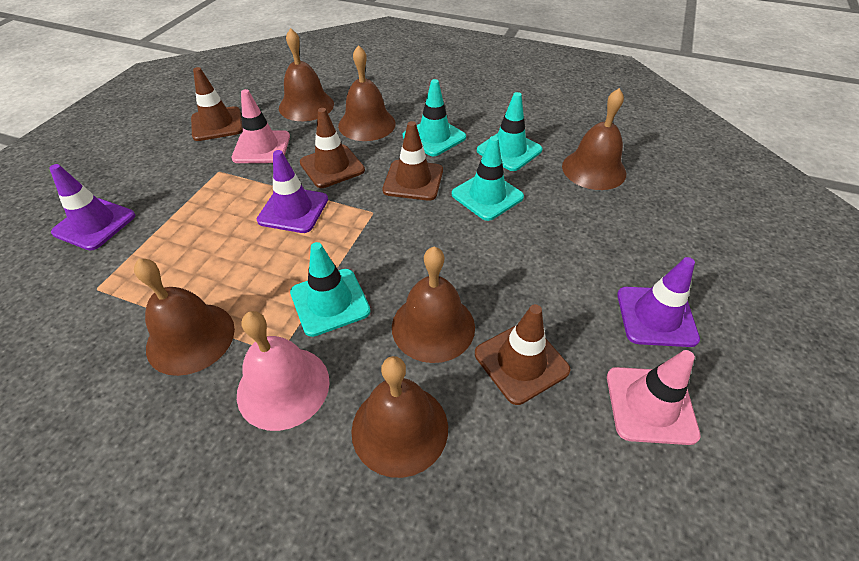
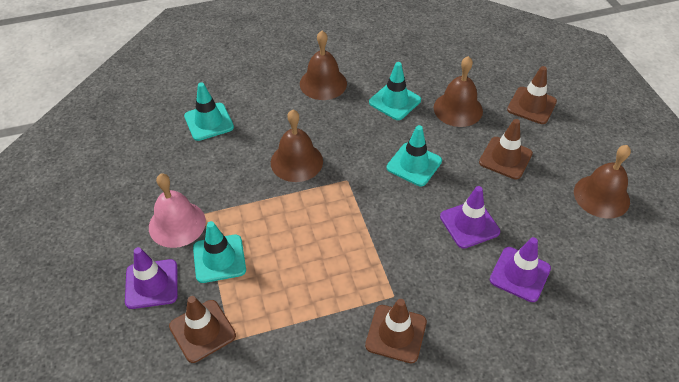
brown bell: 6 -> 4
pink traffic cone: 2 -> 0

